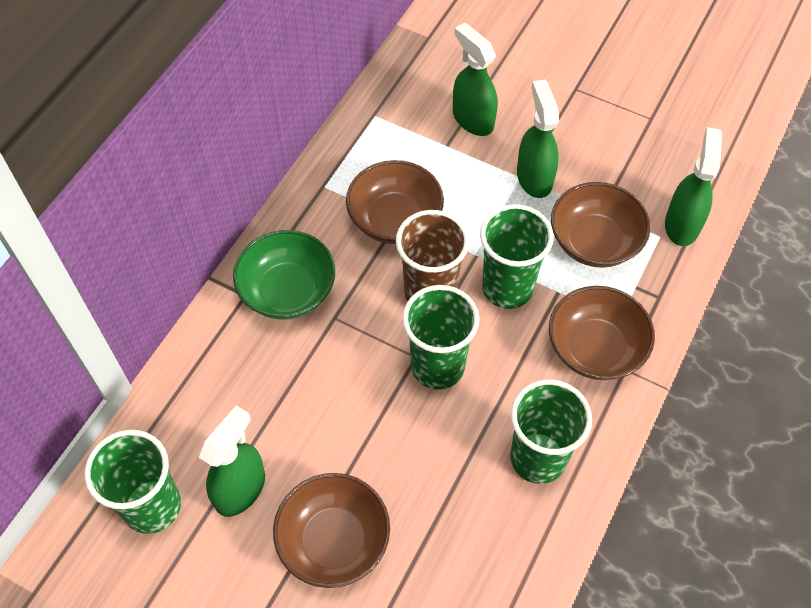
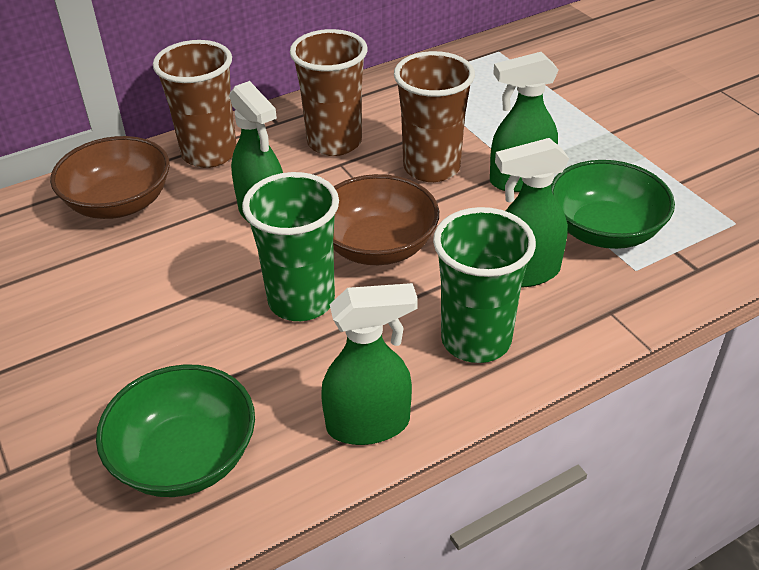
brown bowl: 4 -> 2
brown cup: 1 -> 3
green bowl: 1 -> 2
green cup: 4 -> 2

